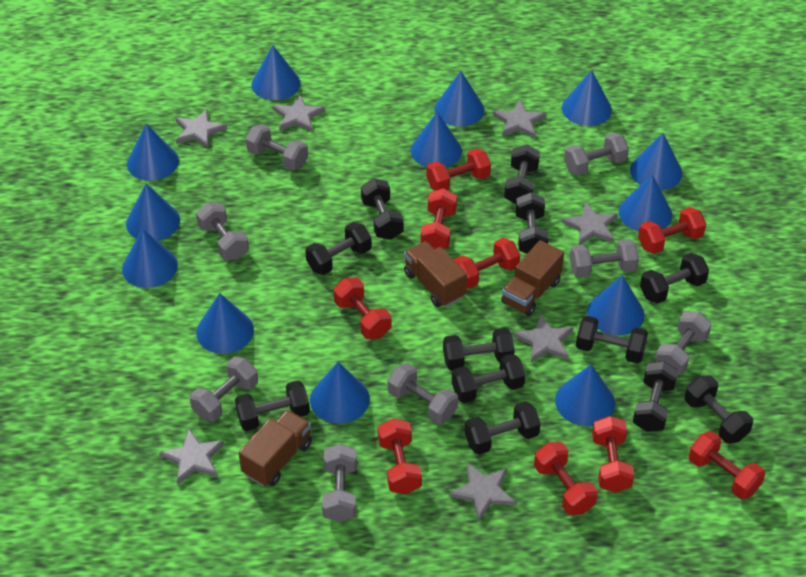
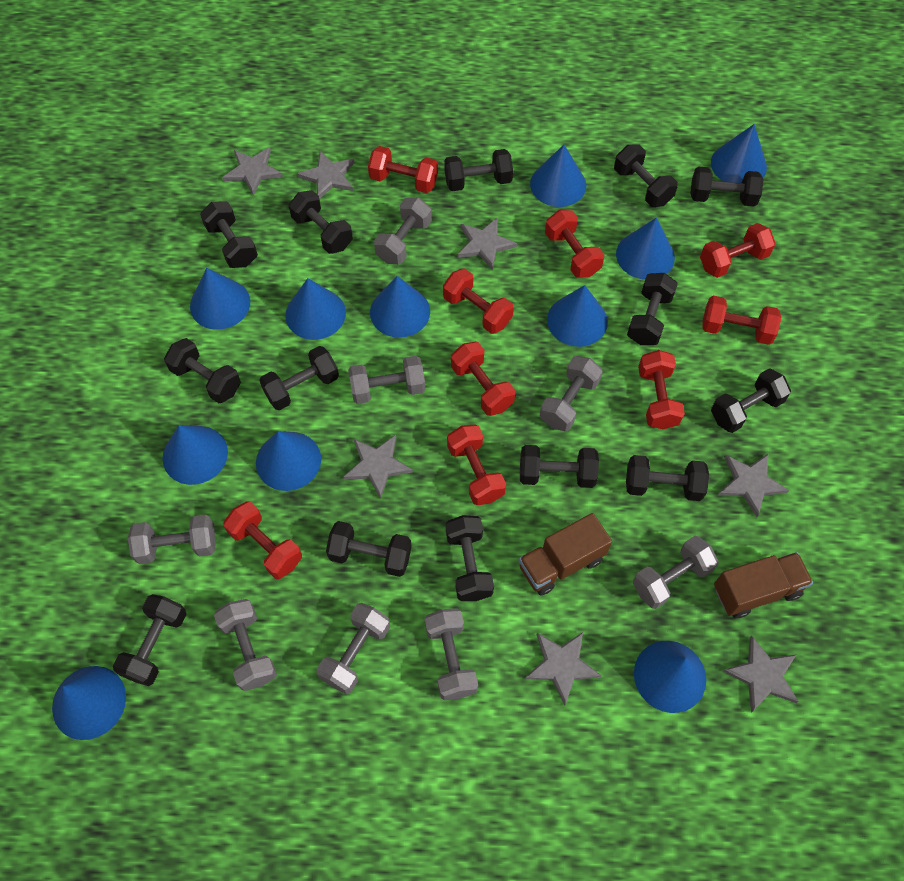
black dumbbell: 12 -> 14
blue cone: 13 -> 11
brown truck: 3 -> 2

